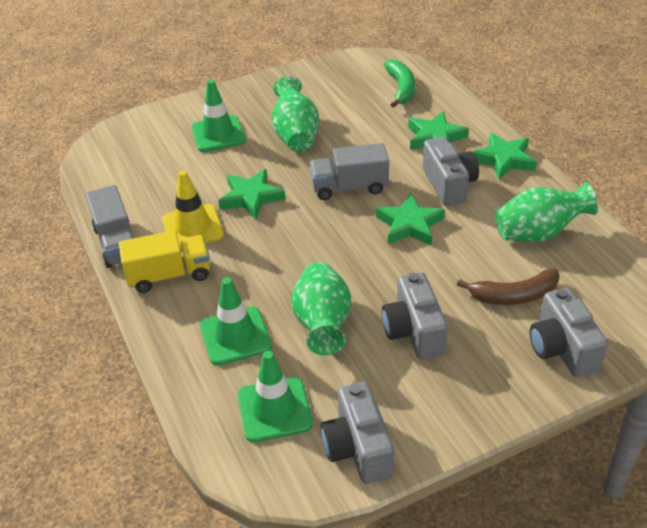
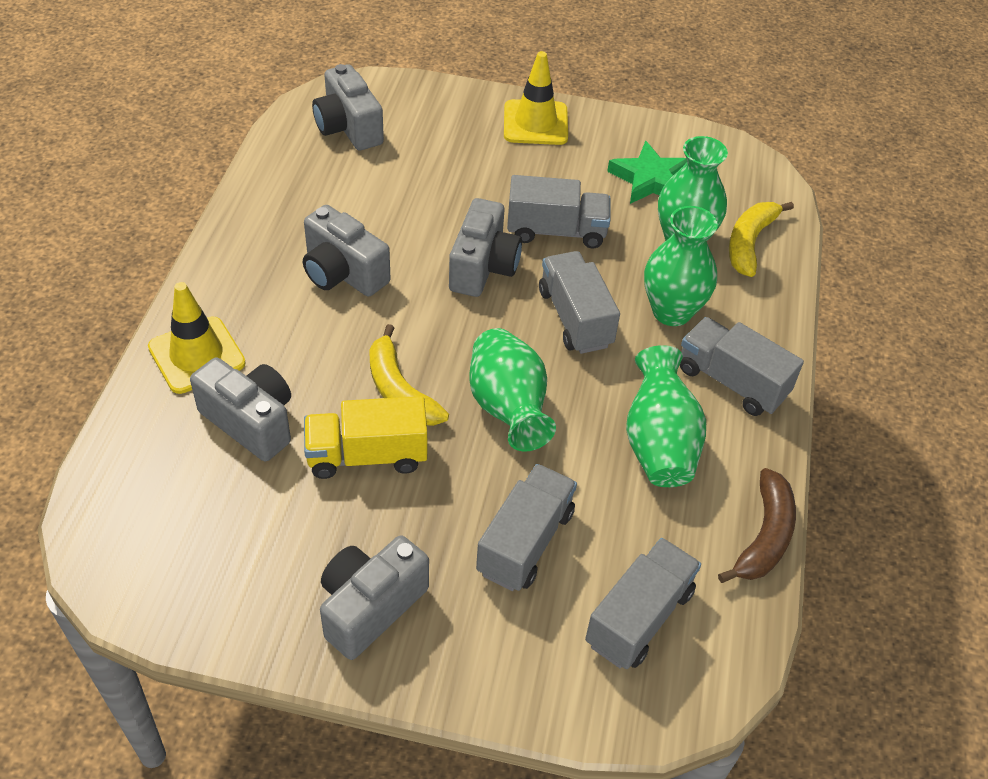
green banana: 1 -> 0
green star: 4 -> 1
green traffic cone: 3 -> 0
green vase: 3 -> 4
grey camera: 4 -> 5
grey truck: 2 -> 5
yellow banana: 0 -> 2
yellow traffic cone: 1 -> 2

